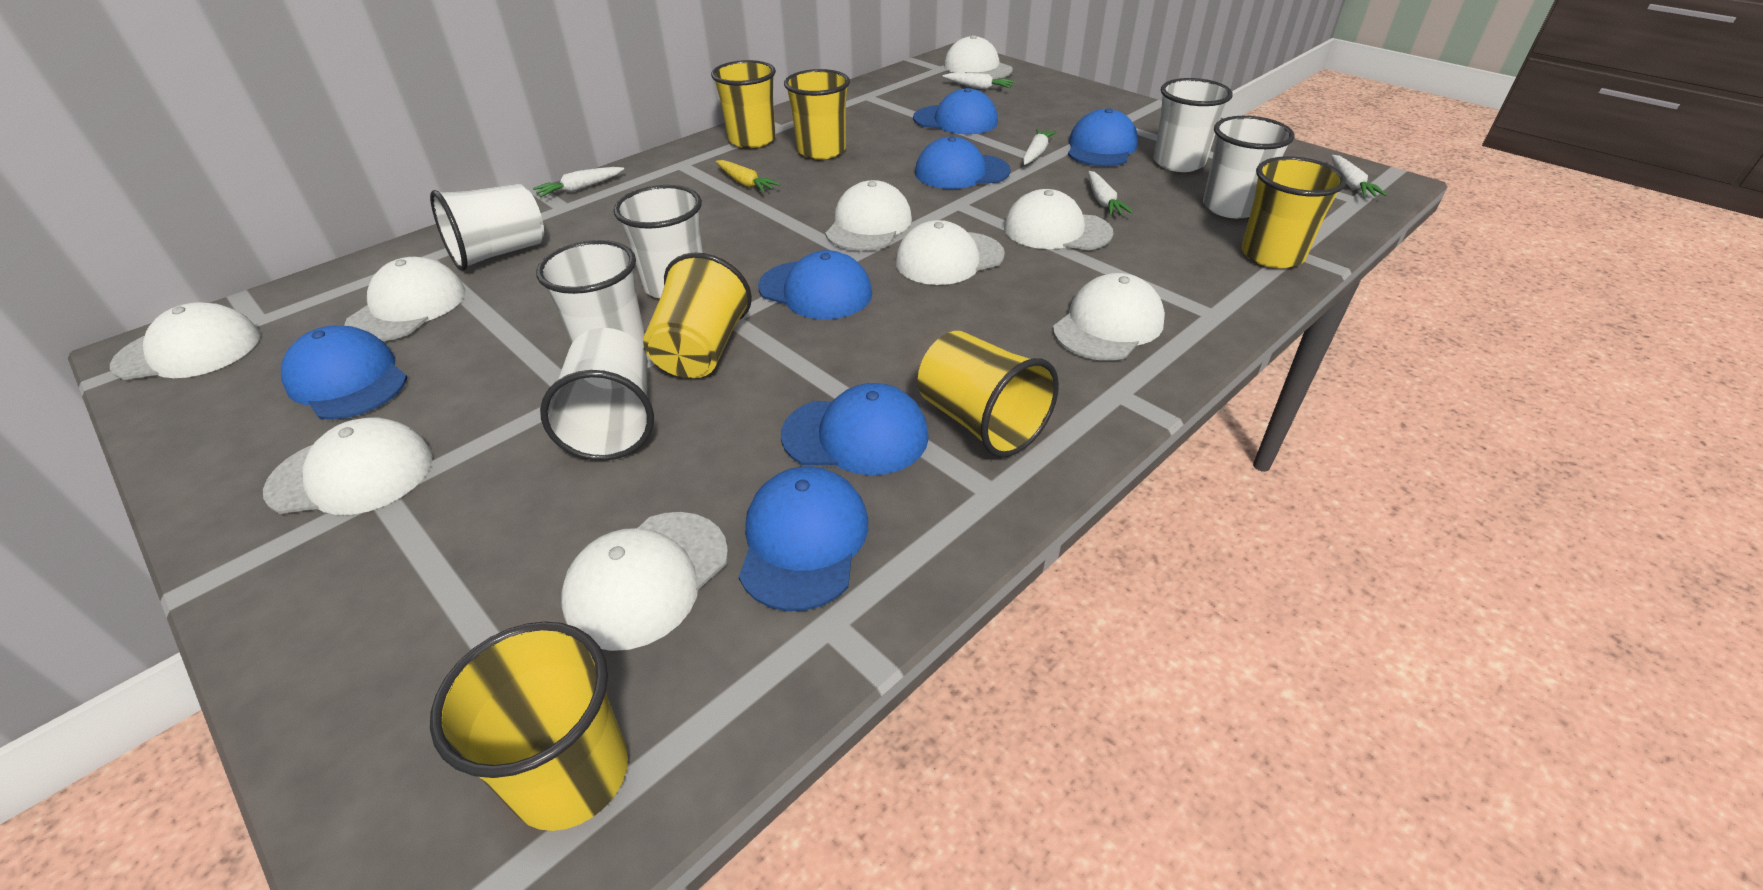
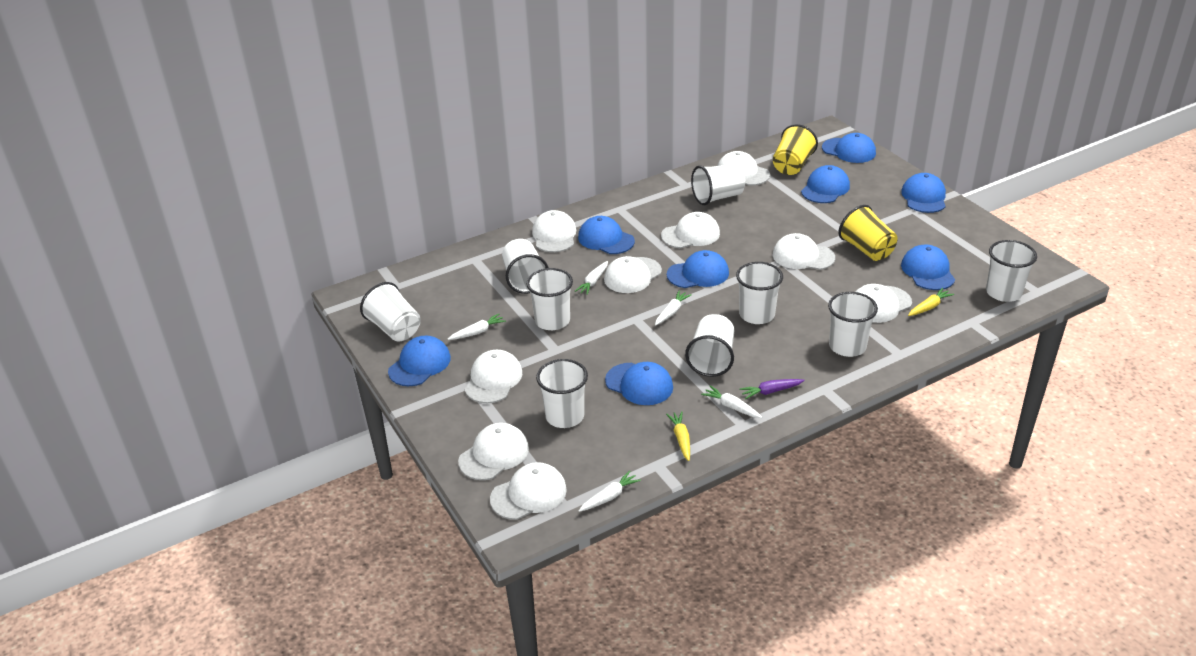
blue cap: 7 -> 8
purple carrot: 0 -> 1
white cup: 6 -> 9
yellow carrot: 1 -> 2
yellow cup: 6 -> 2

